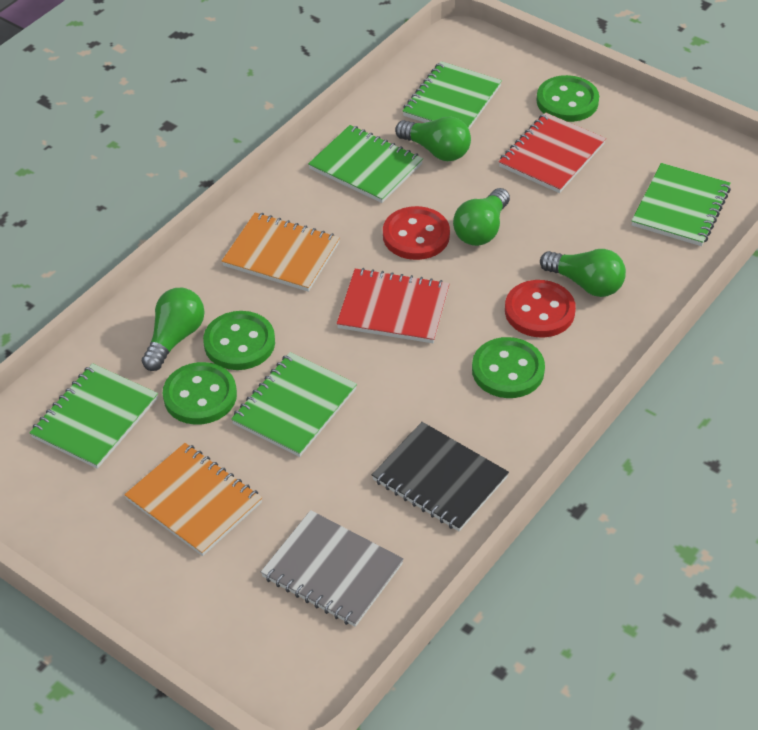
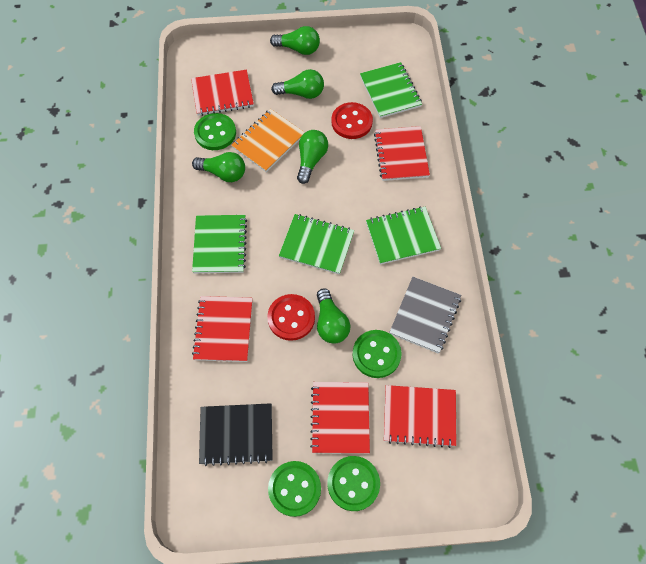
green light bulb: 4 -> 5
green notebook: 5 -> 4
orange notebook: 2 -> 1
red notebook: 2 -> 5

